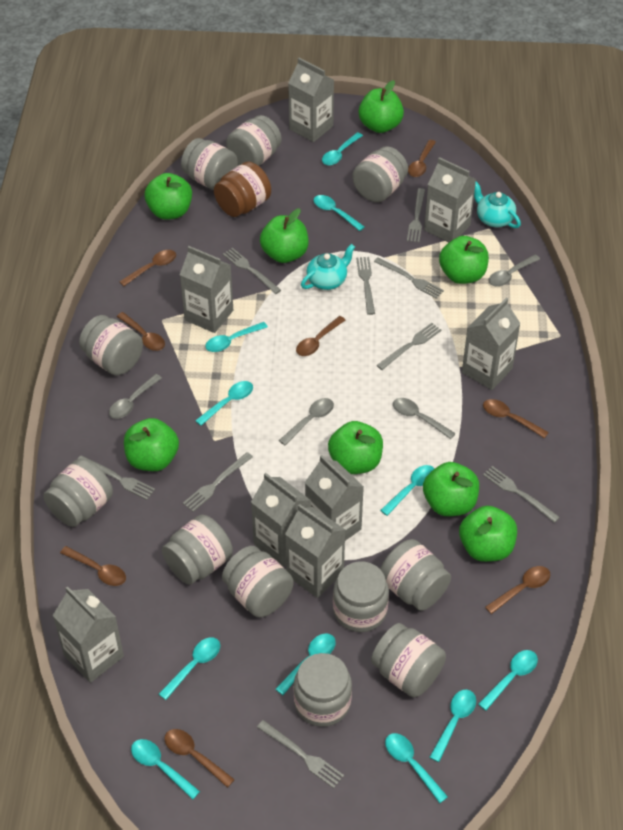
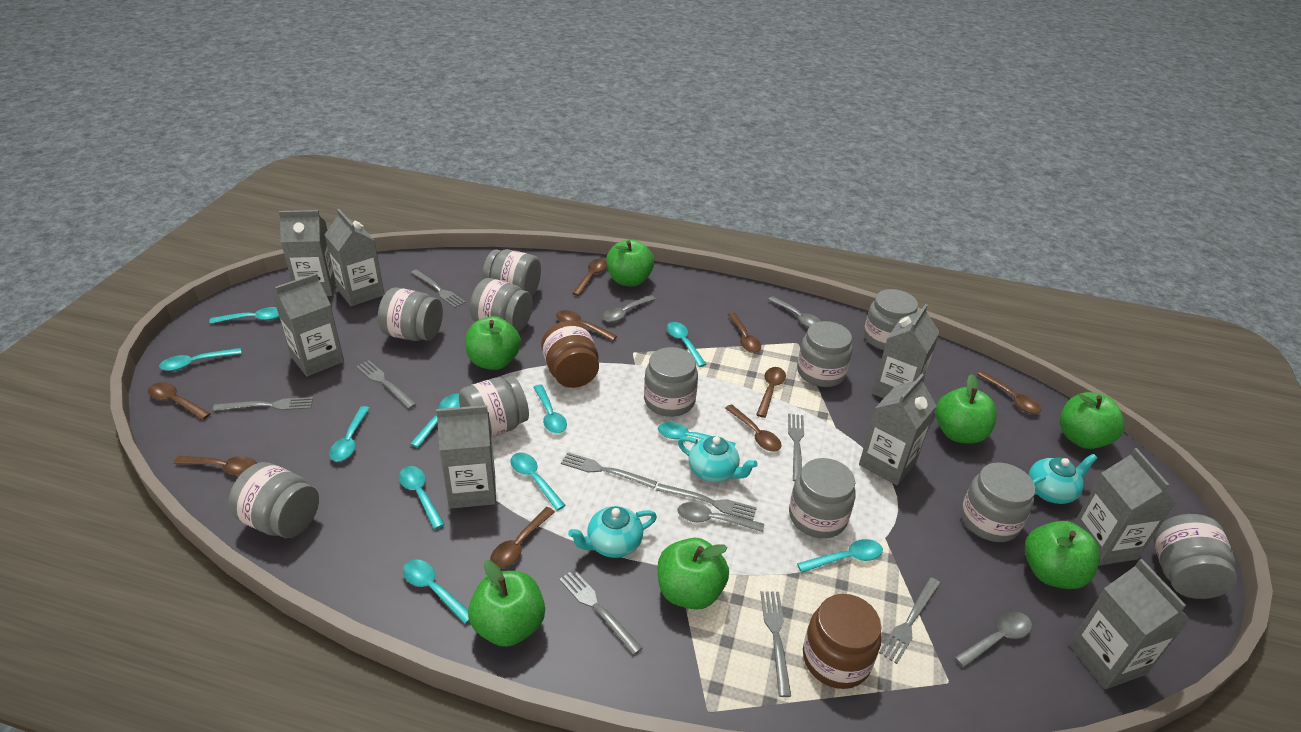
brown jar: 1 -> 2
brown spoon: 8 -> 9
green apple: 8 -> 7
turquoise teapot: 2 -> 3

